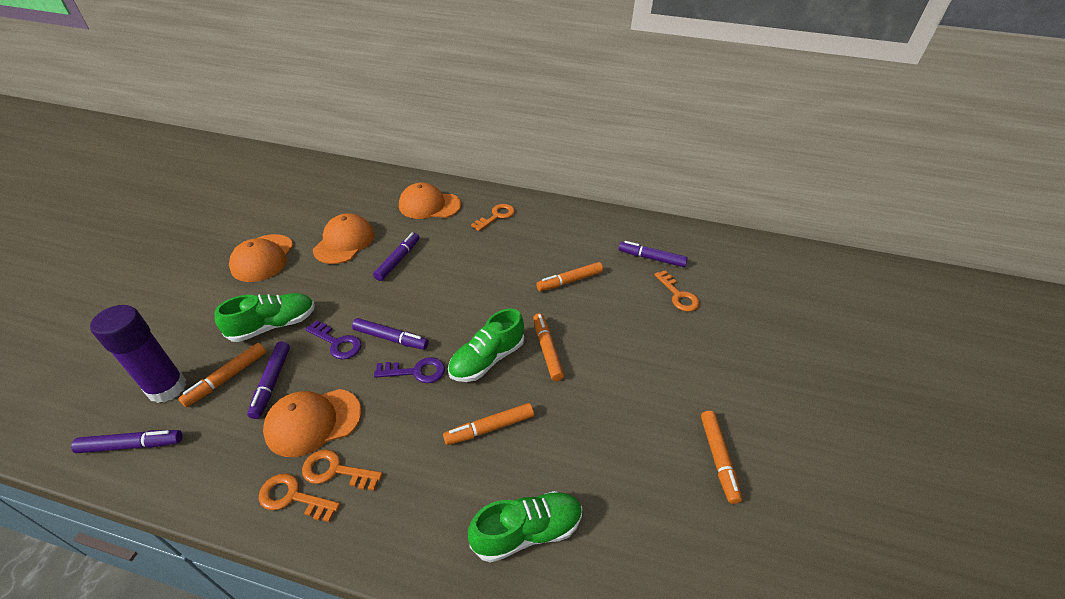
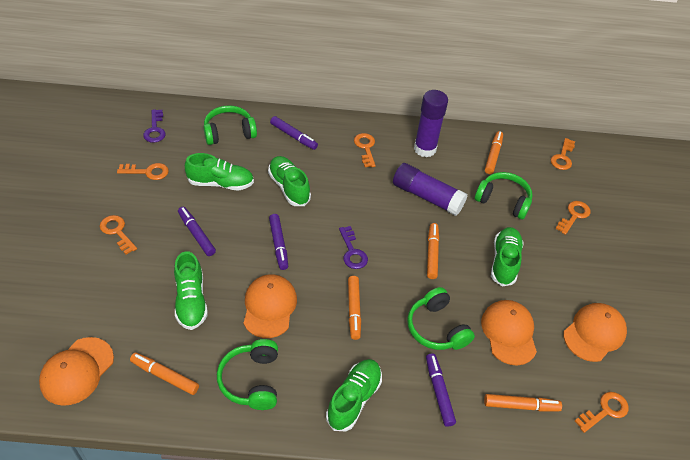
green headphones: 0 -> 4
green shoe: 3 -> 5
orange key: 4 -> 6
purple glue stick: 1 -> 2
purple marker: 5 -> 4

